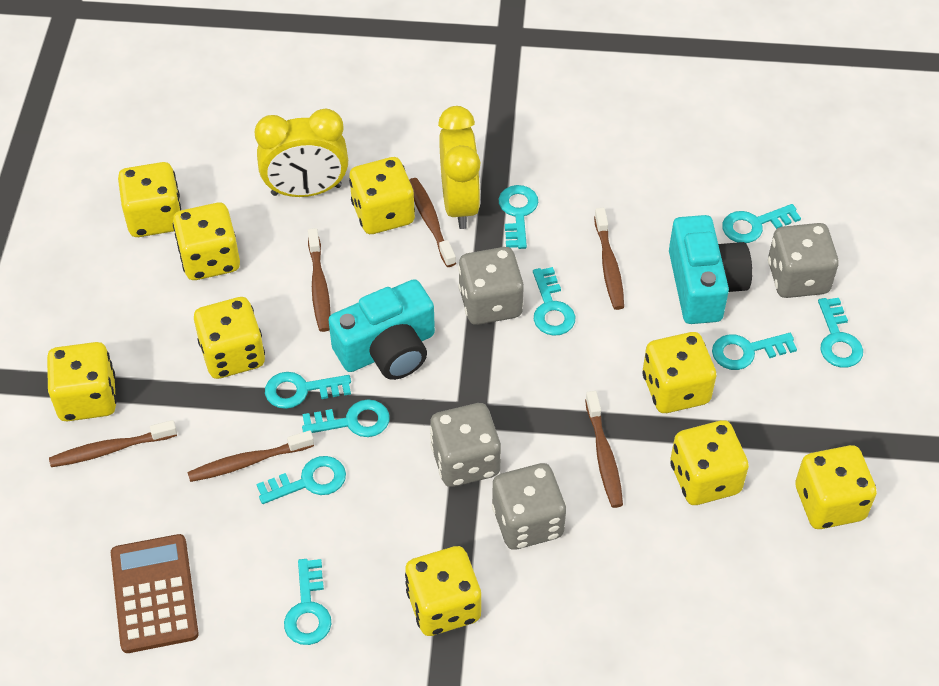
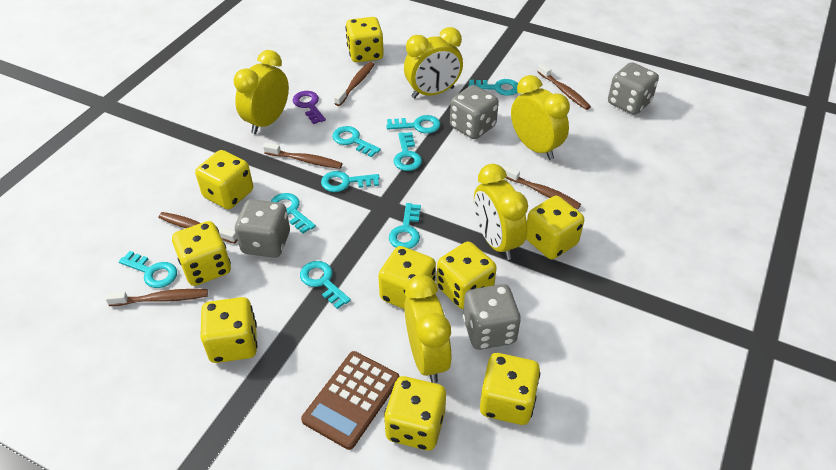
purple key: 0 -> 1
turquoise camera: 2 -> 0
yellow clock: 2 -> 5

